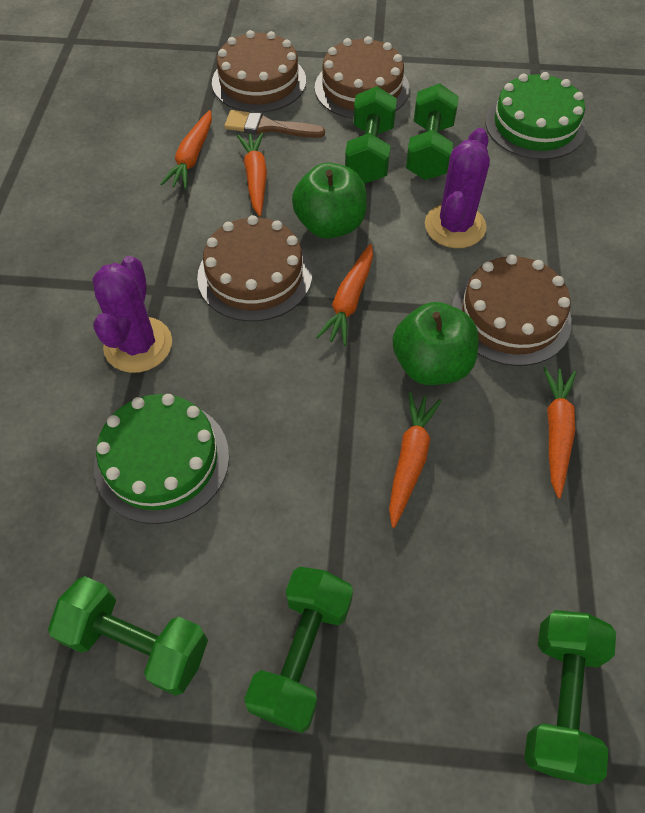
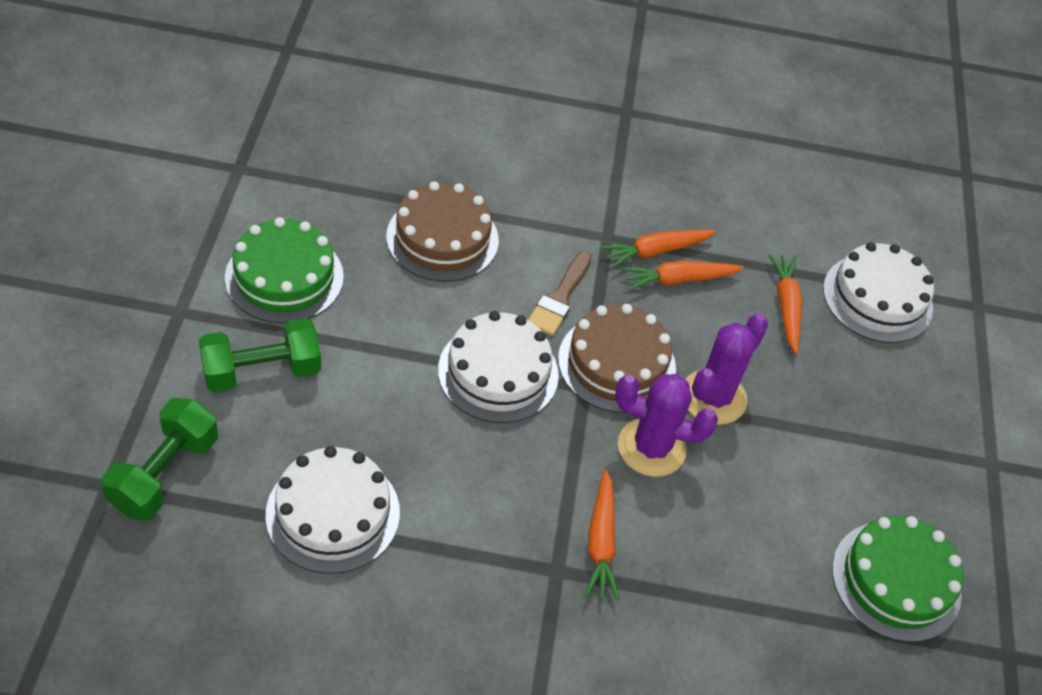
brown cake: 4 -> 2
green apple: 2 -> 0
green dumbbell: 5 -> 2
orange carrot: 5 -> 4
white cake: 0 -> 3

